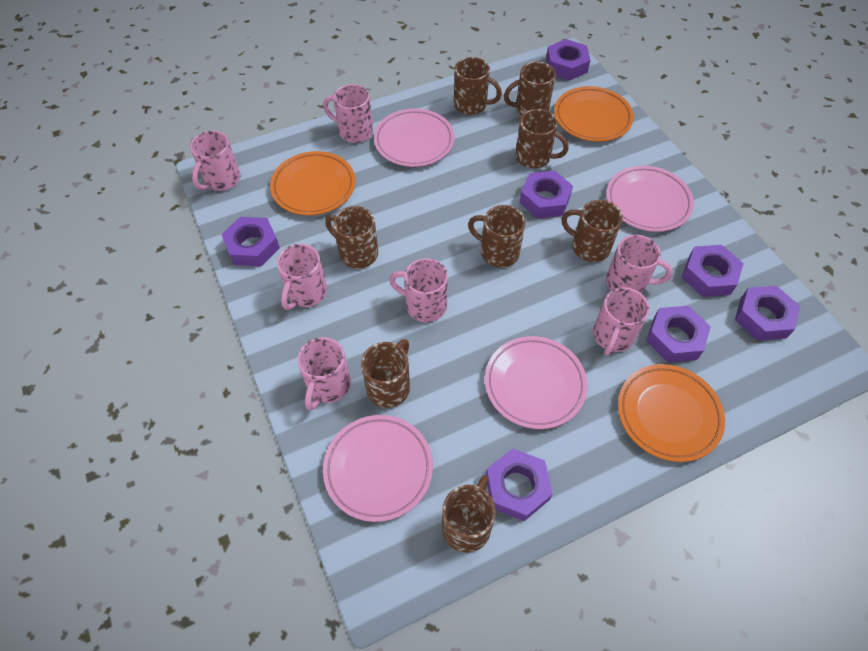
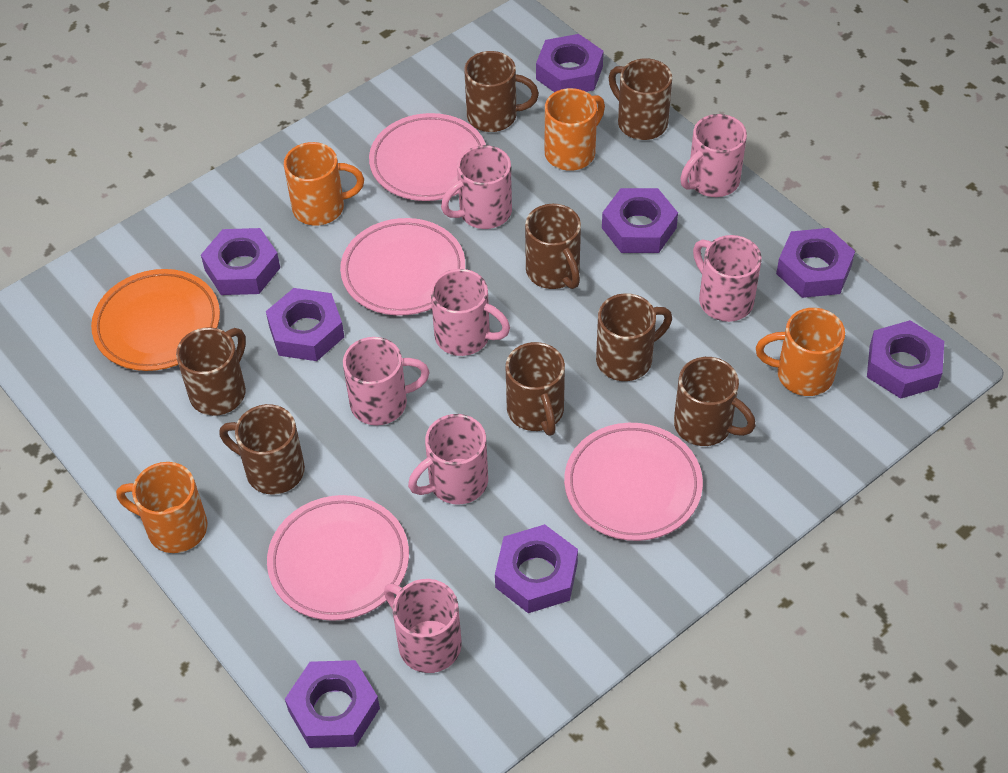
orange mug: 0 -> 4
orange plate: 3 -> 1
purple nut: 7 -> 8

